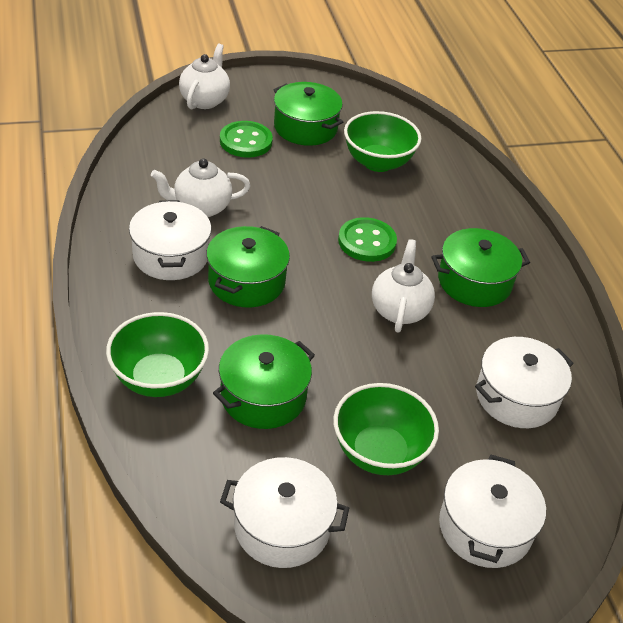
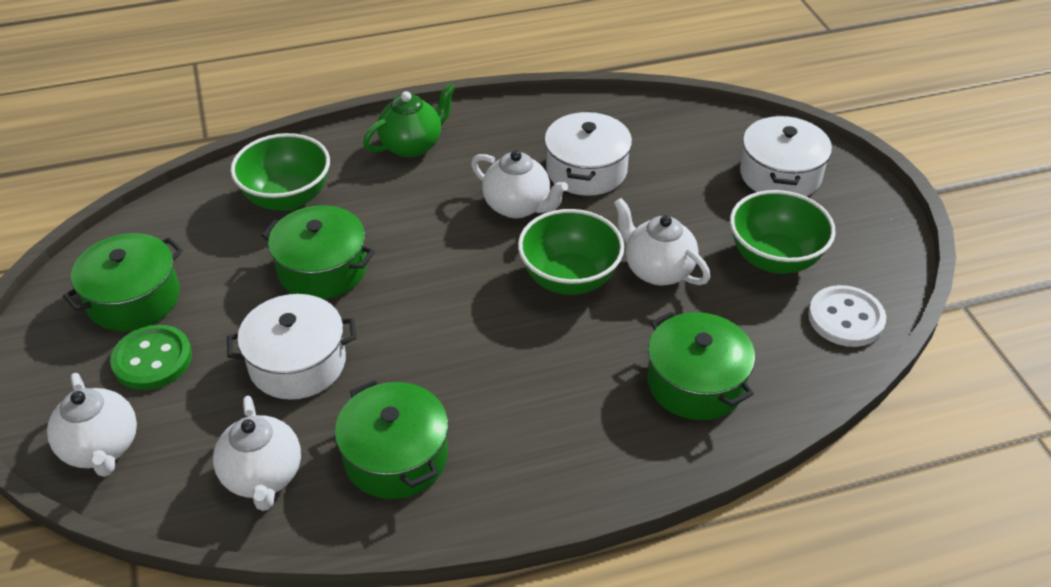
green button: 2 -> 1
green teapot: 0 -> 1
white button: 0 -> 1
white pot: 4 -> 3
white teapot: 3 -> 4

